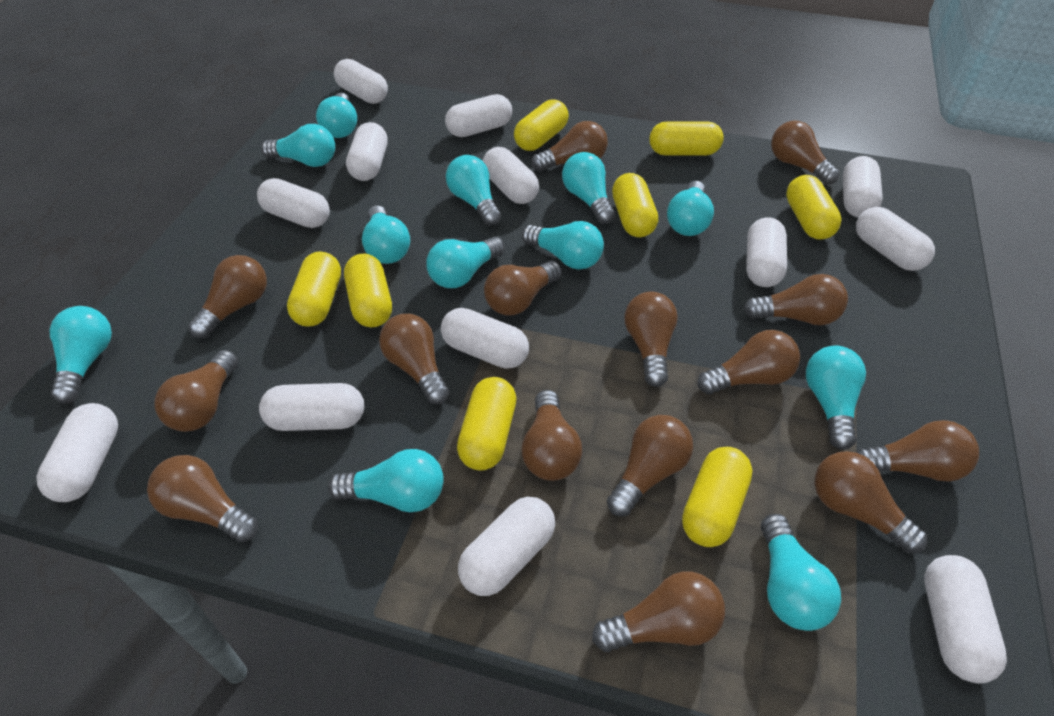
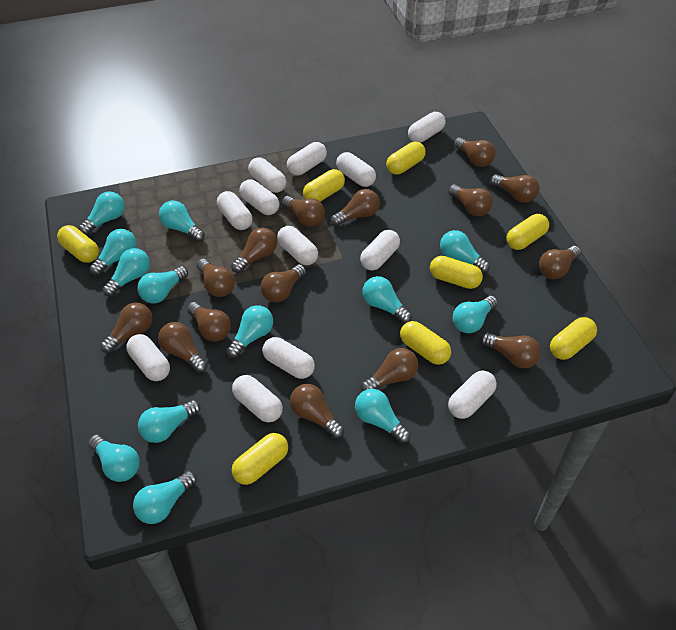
turquoise light bulb: 12 -> 13
white capsule: 13 -> 12

